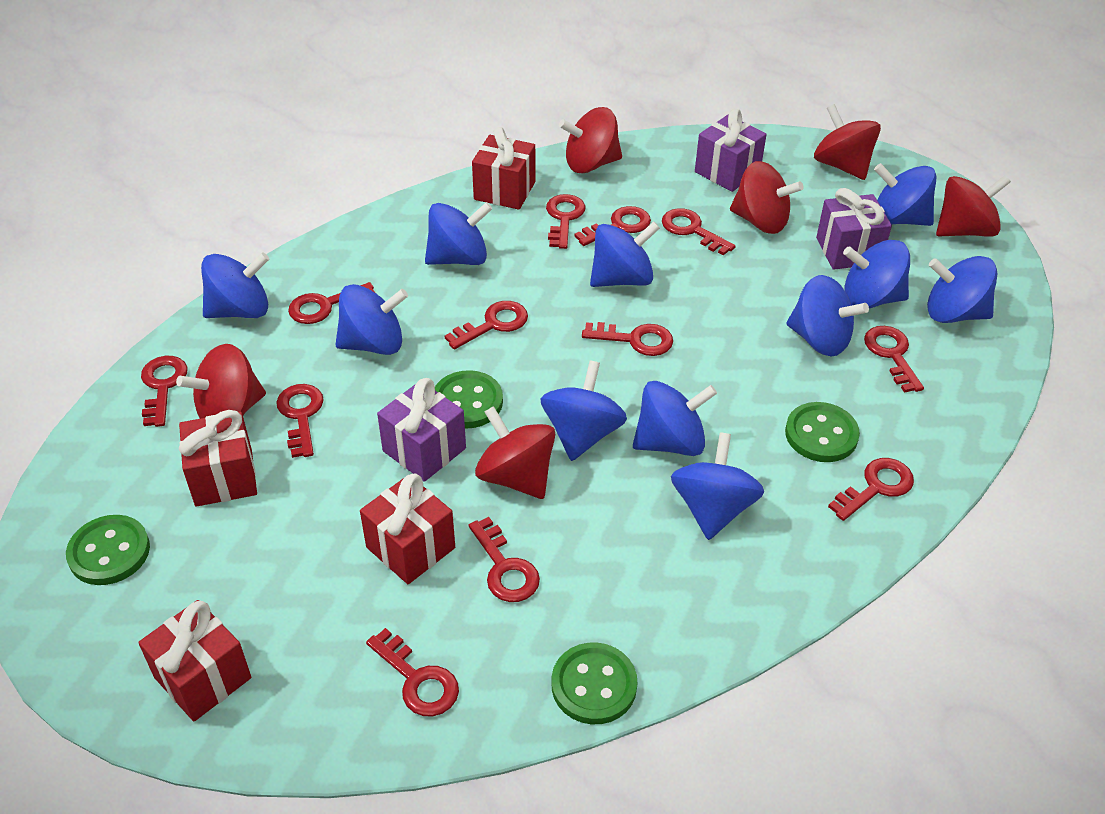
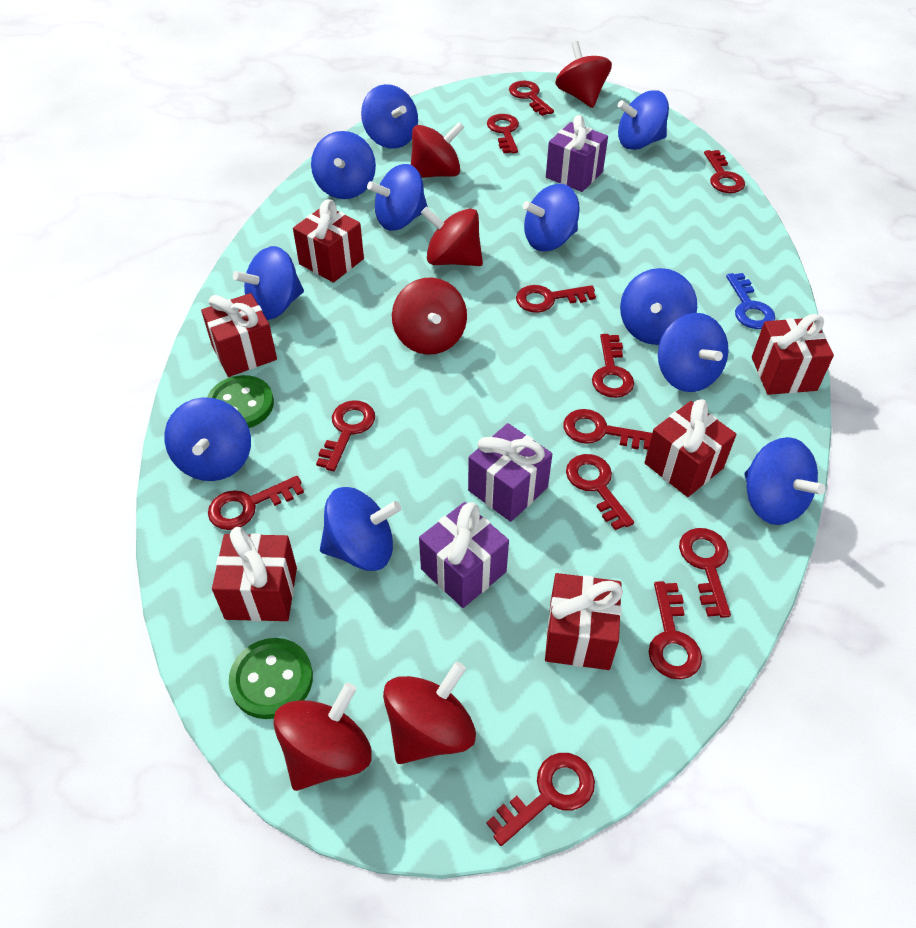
blue key: 0 -> 1
green button: 4 -> 2
red gift: 4 -> 6

